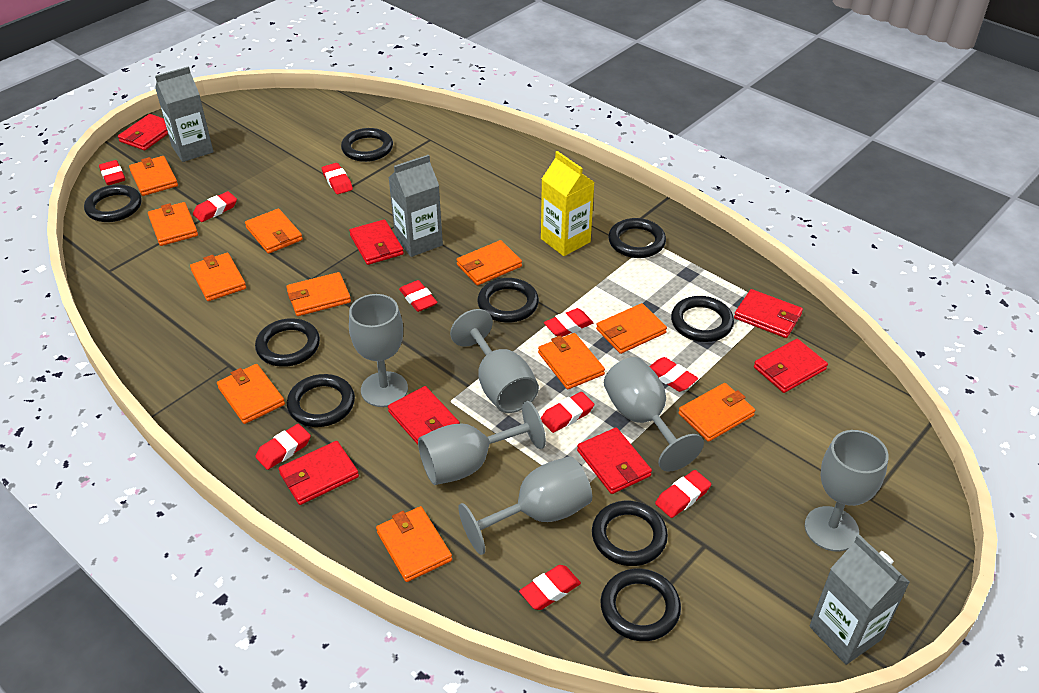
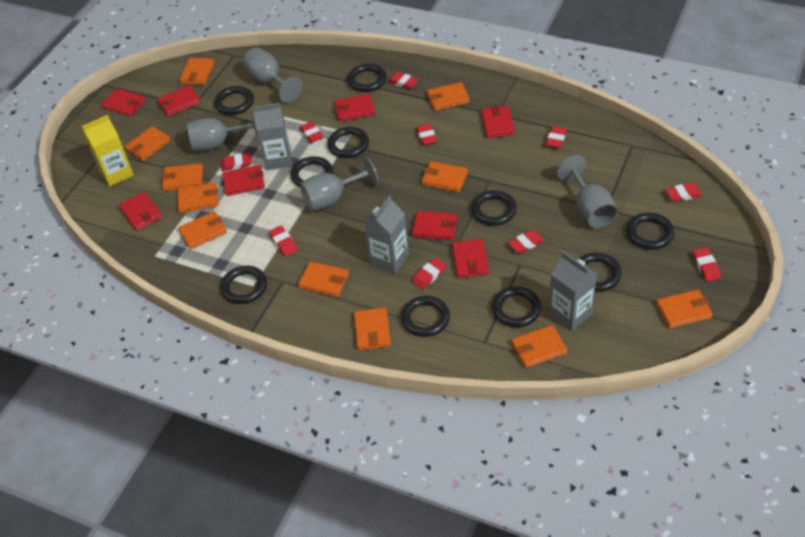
black ring: 9 -> 10
grey goblet: 6 -> 4
red wallet: 7 -> 8

